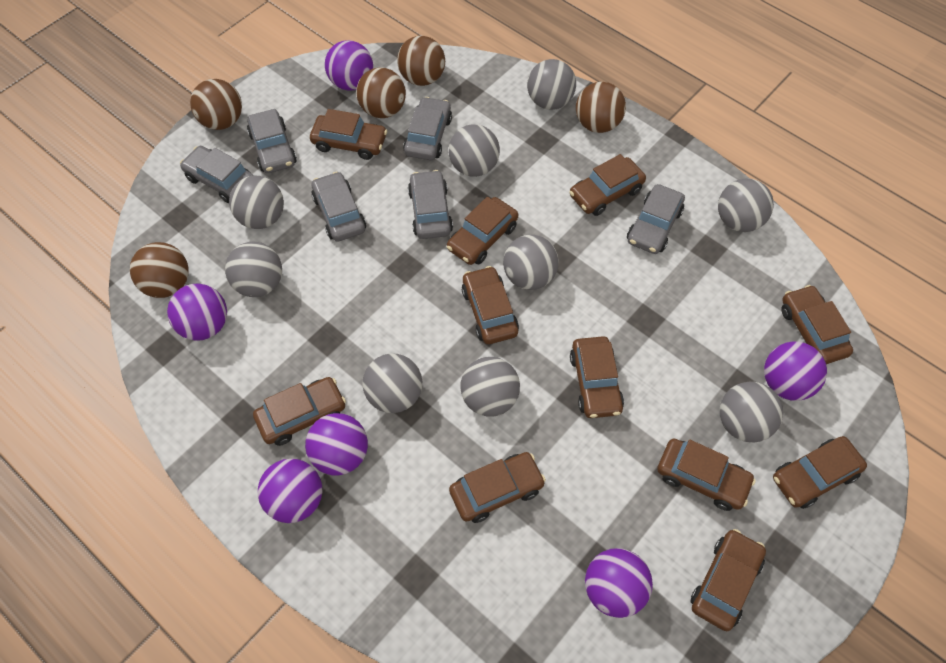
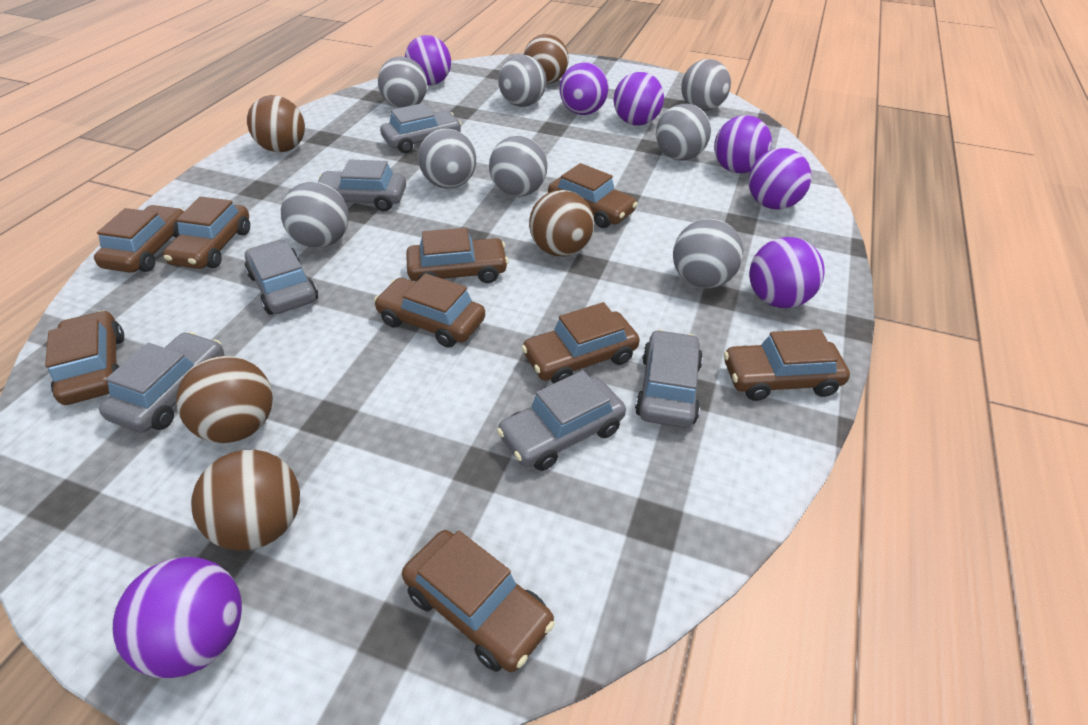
brown car: 11 -> 9
grey ball: 9 -> 8
purple ball: 6 -> 7

